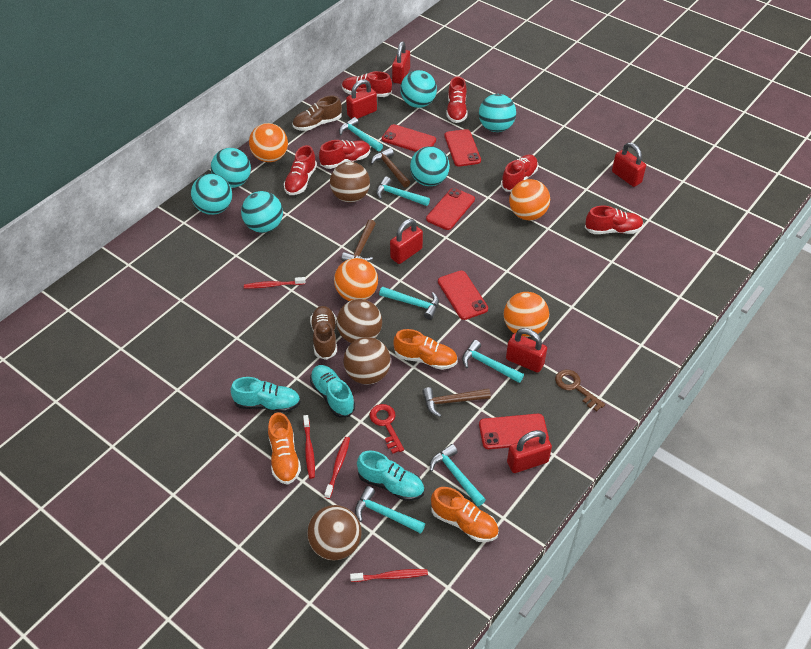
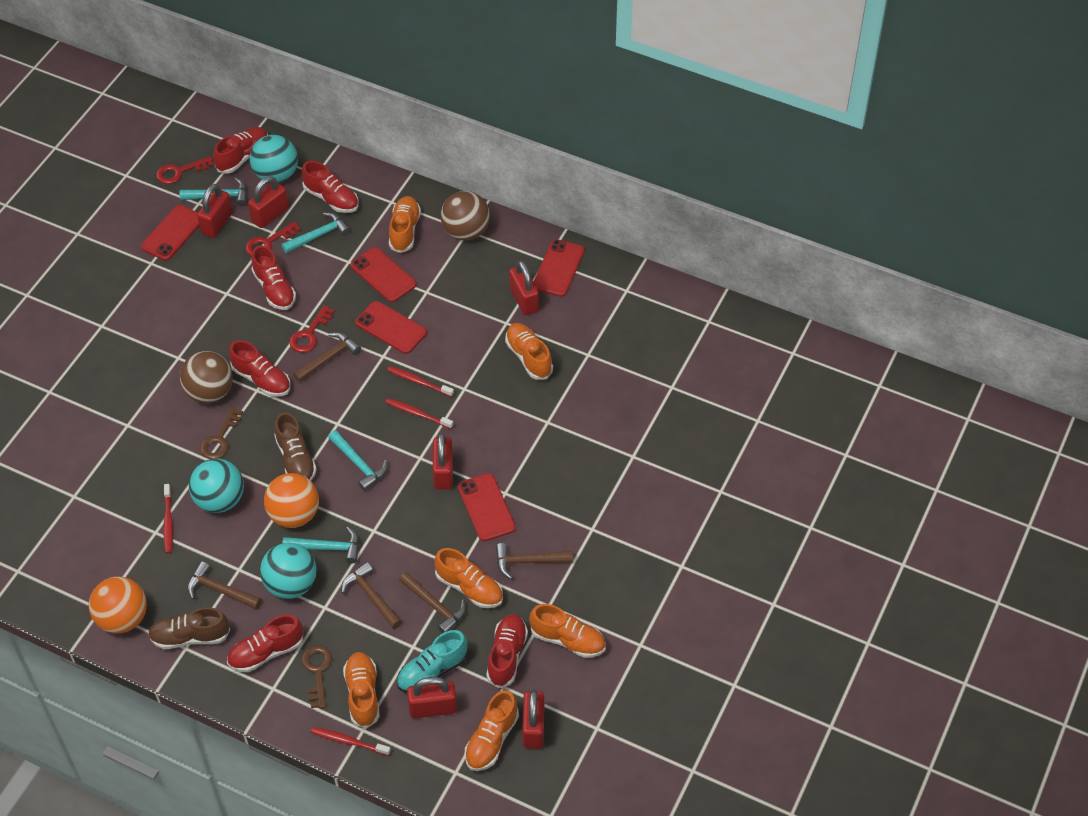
brown ball: 4 -> 2
brown hammer: 3 -> 5
brown key: 1 -> 2
orange ball: 4 -> 2
orange shoe: 3 -> 6
red key: 1 -> 3
turquoise ball: 6 -> 3
turquoise hammer: 6 -> 4
turquoise shoe: 3 -> 1

